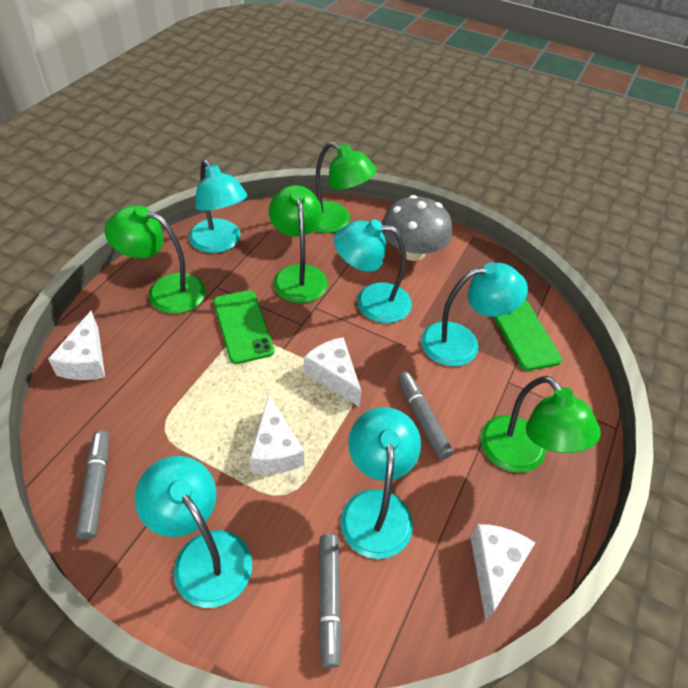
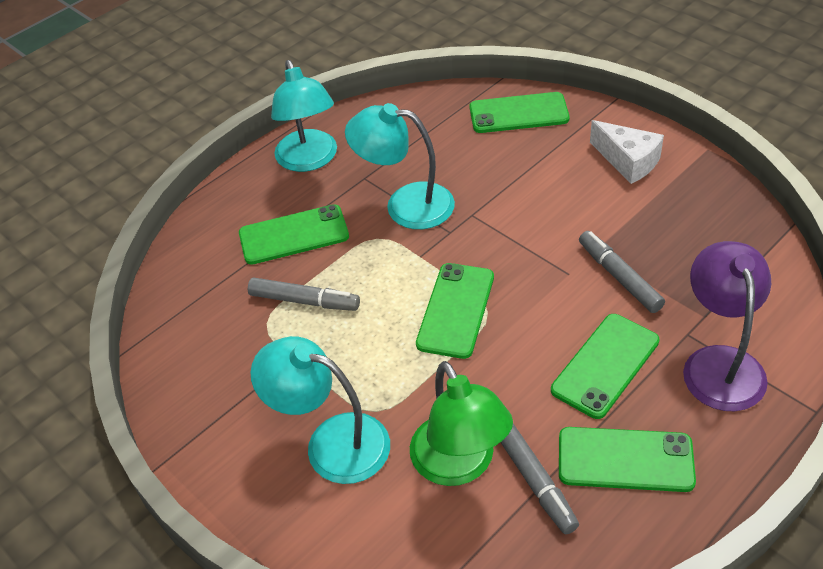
green lamp: 4 -> 1
green phone: 2 -> 5
grey mushroom: 1 -> 0
purple lamp: 0 -> 1
turquoise lamp: 5 -> 3
white cheese: 4 -> 1

